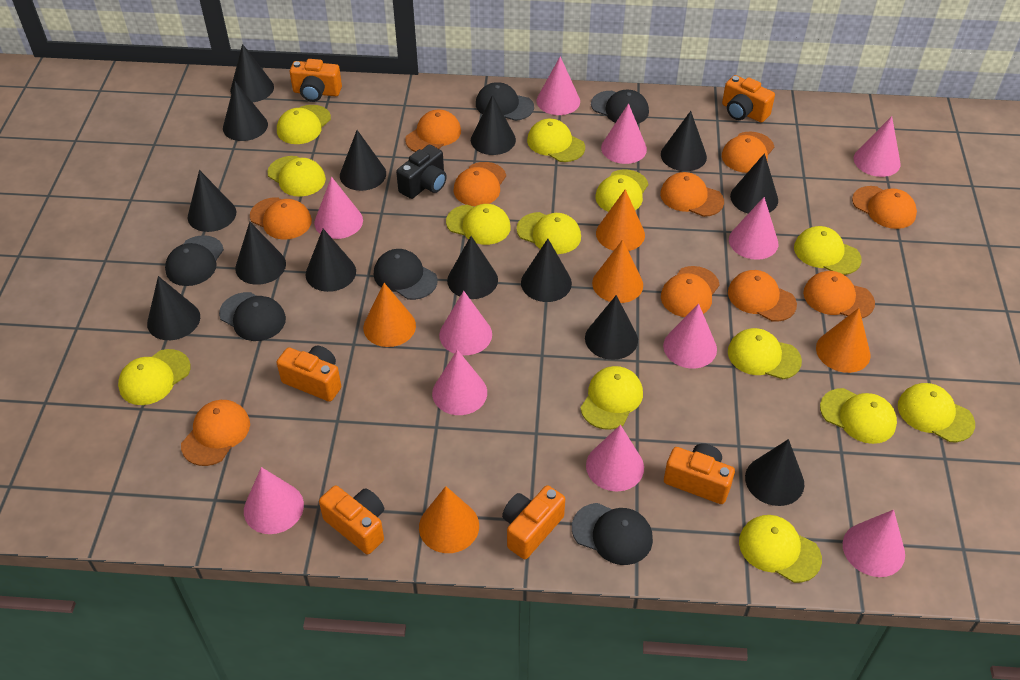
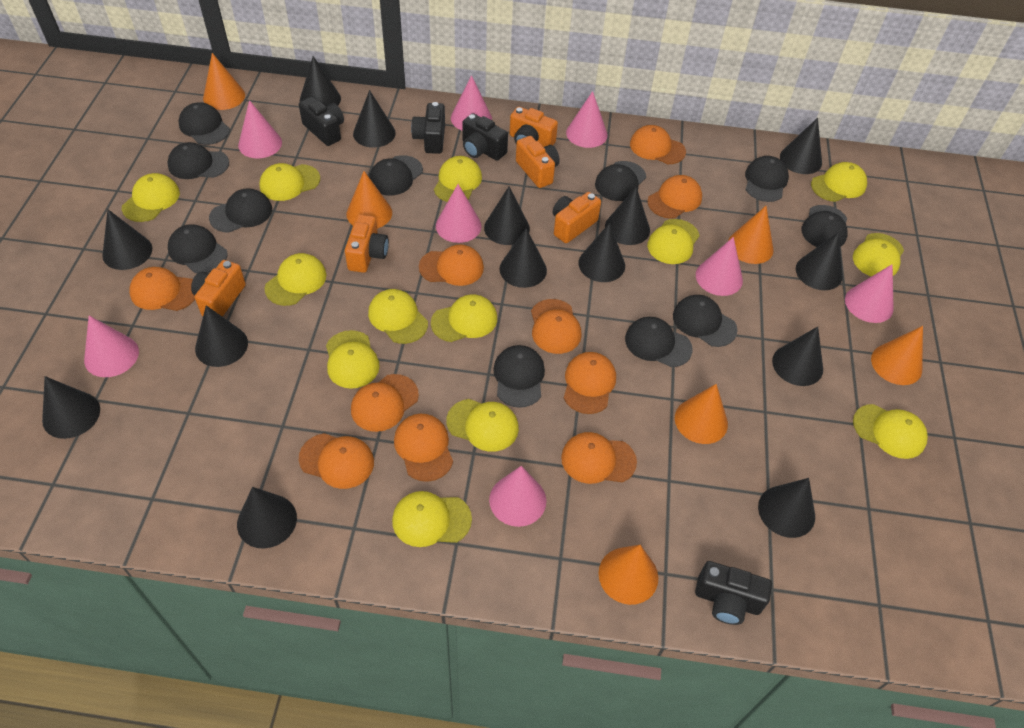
black camera: 1 -> 4
black cap: 6 -> 11
orange camera: 6 -> 5
orange cone: 5 -> 6
pink cone: 11 -> 8

